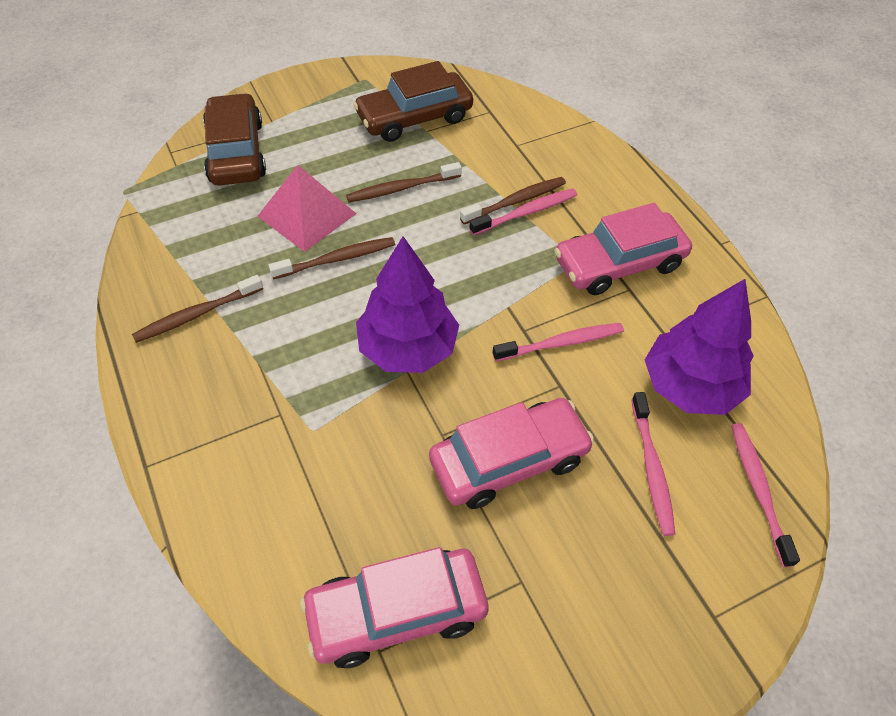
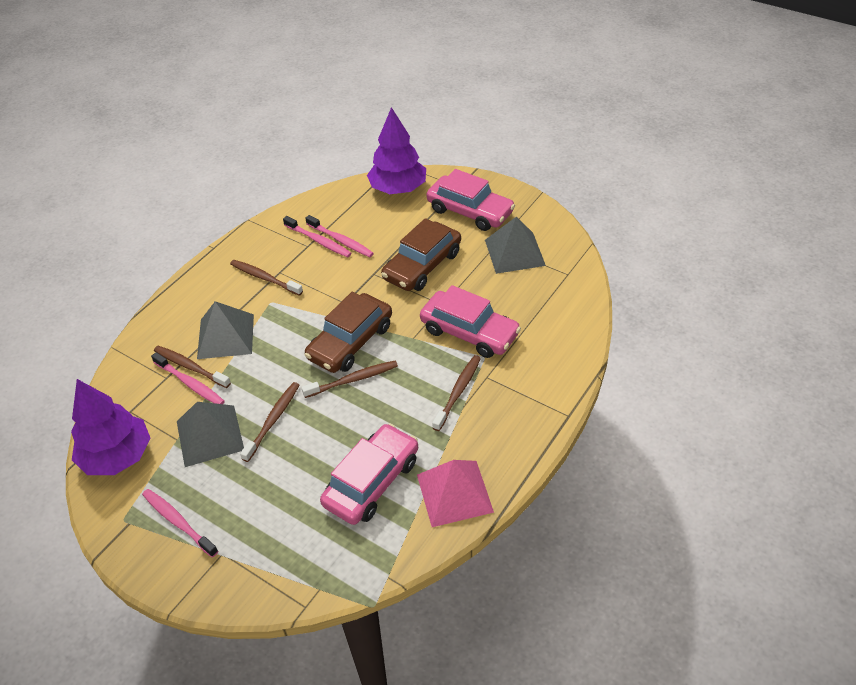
brown toothbrush: 4 -> 5
grey pyramid: 0 -> 3

